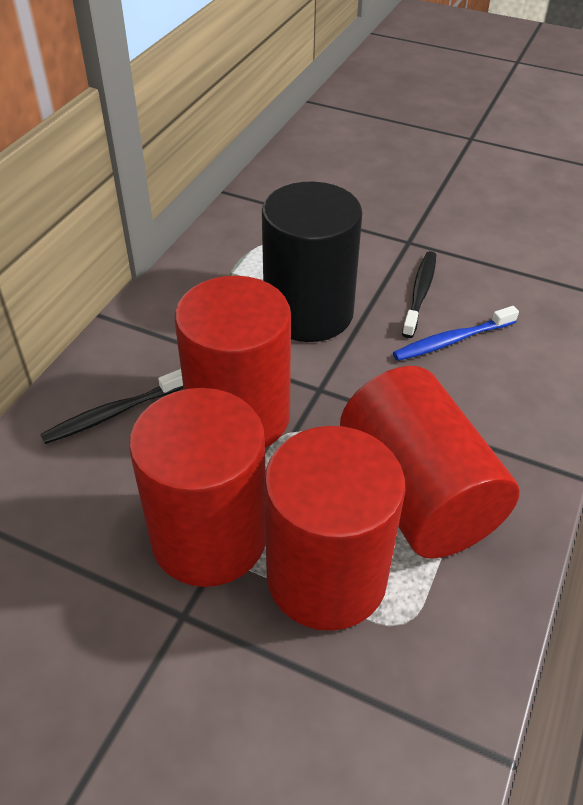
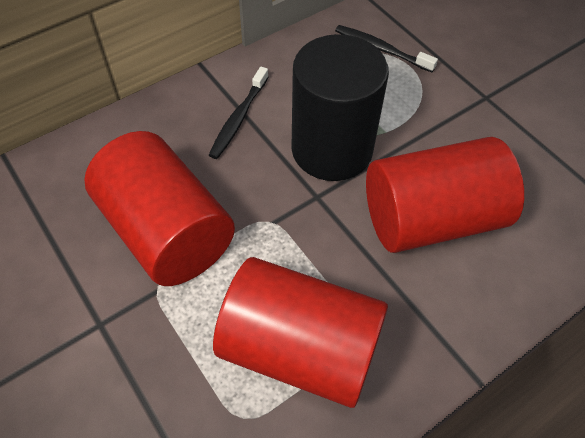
blue toothbrush: 1 -> 0
red cylinder: 4 -> 3

